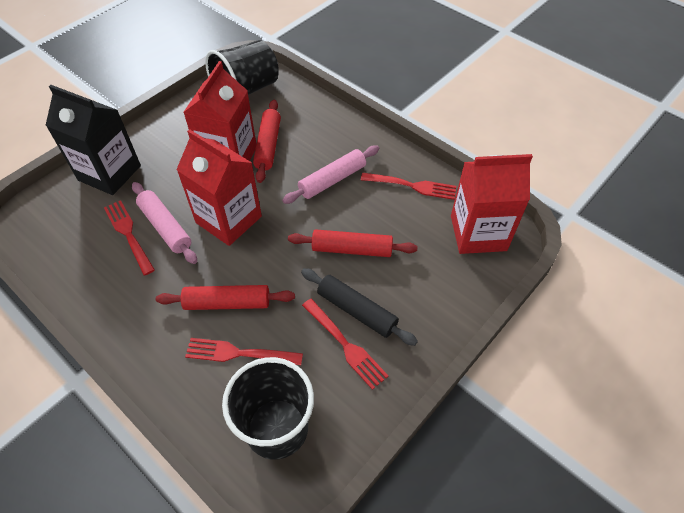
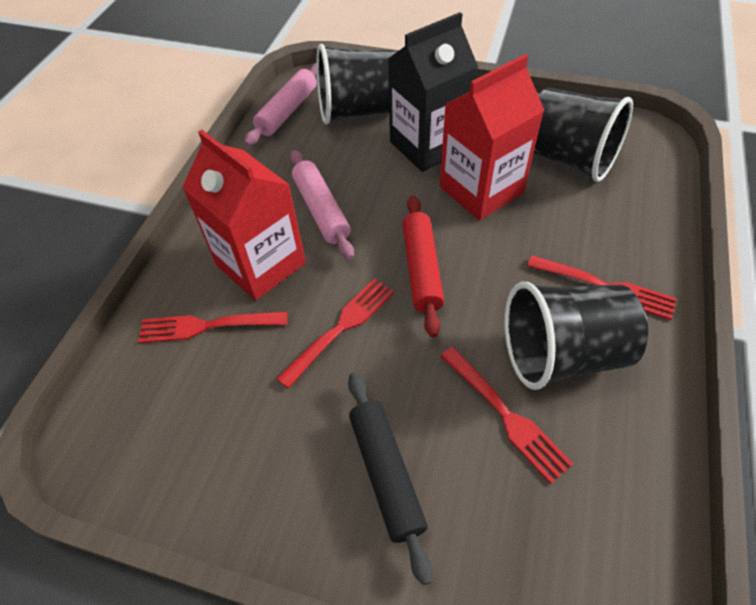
black cup: 2 -> 3
red carton: 3 -> 2
red rolling pin: 3 -> 1

